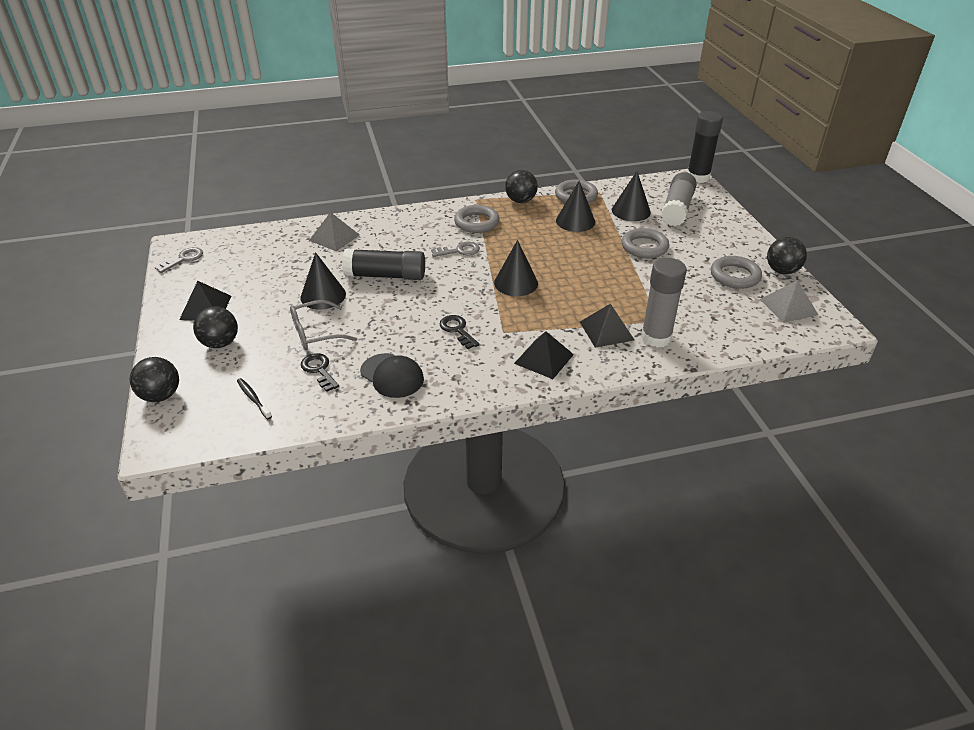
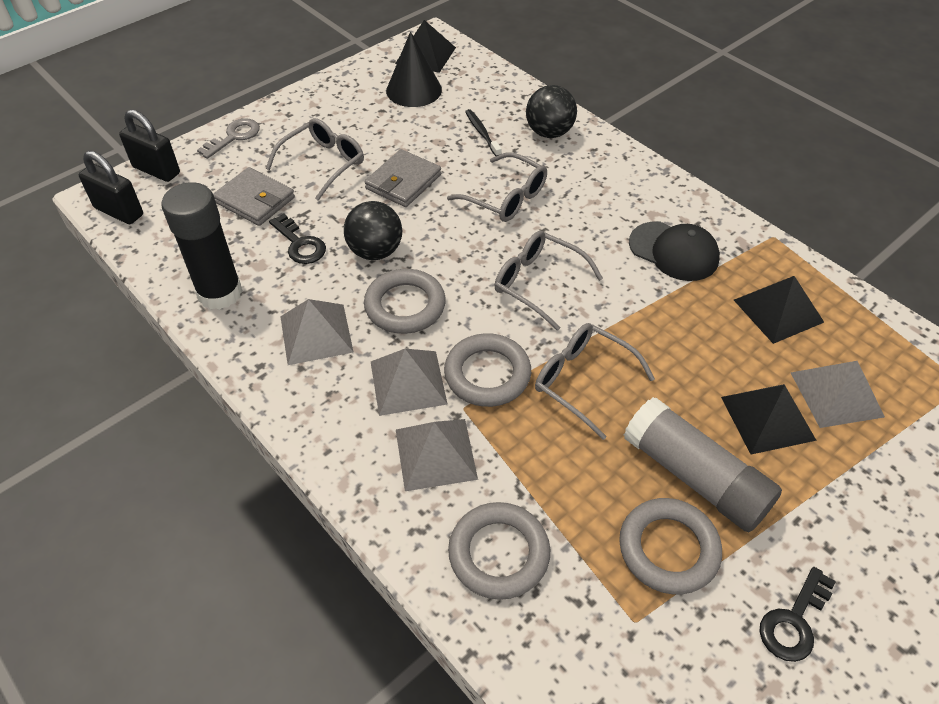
black ball: 4 -> 2
black cone: 4 -> 1
black glue stick: 2 -> 1
black padlock: 0 -> 2
grey glasses: 1 -> 4
grey glue stick: 2 -> 1
grey key: 2 -> 1
grey pyramid: 2 -> 4
grey wallet: 0 -> 2

